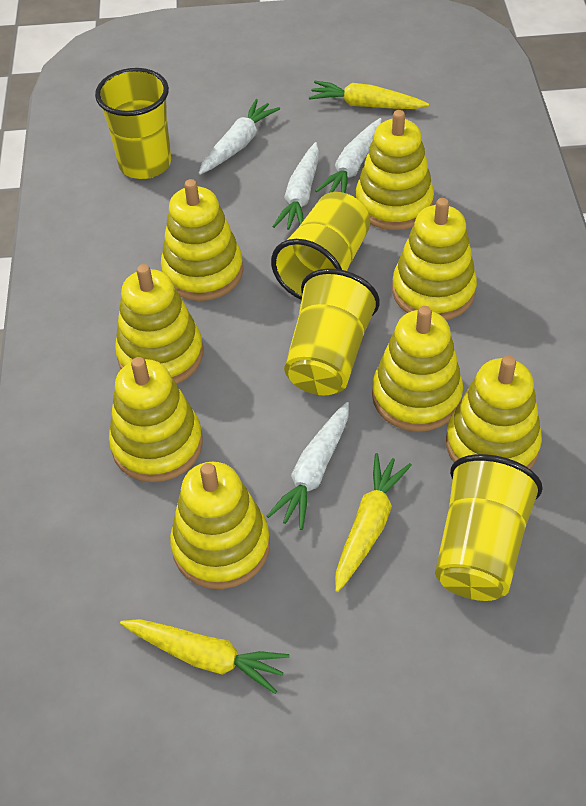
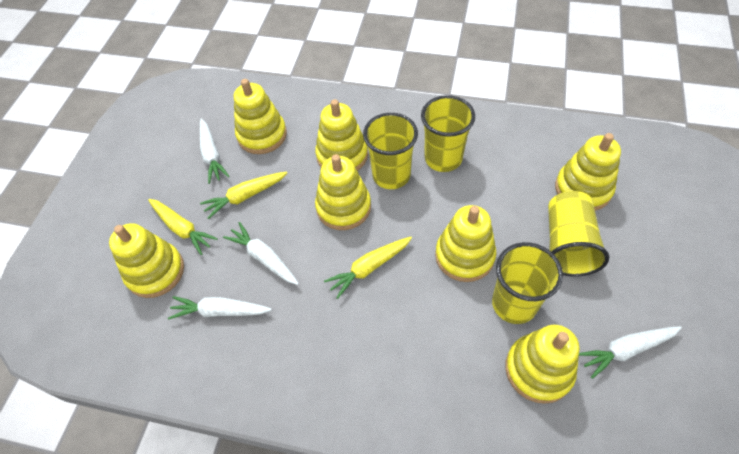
yellow stacking toy: 8 -> 7

